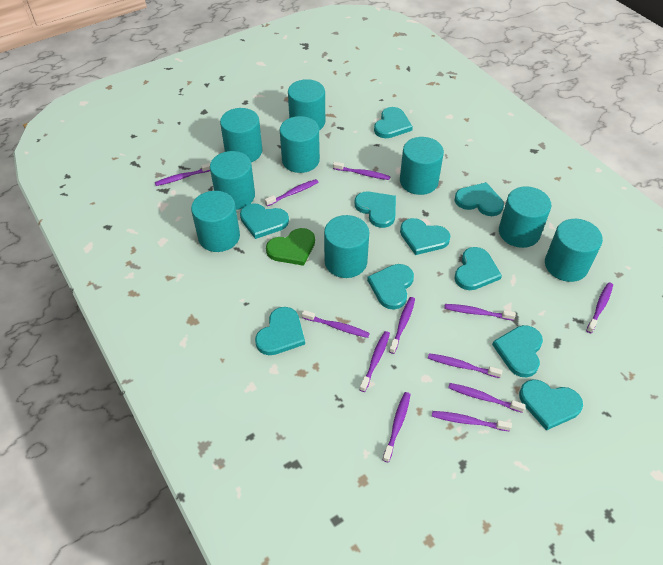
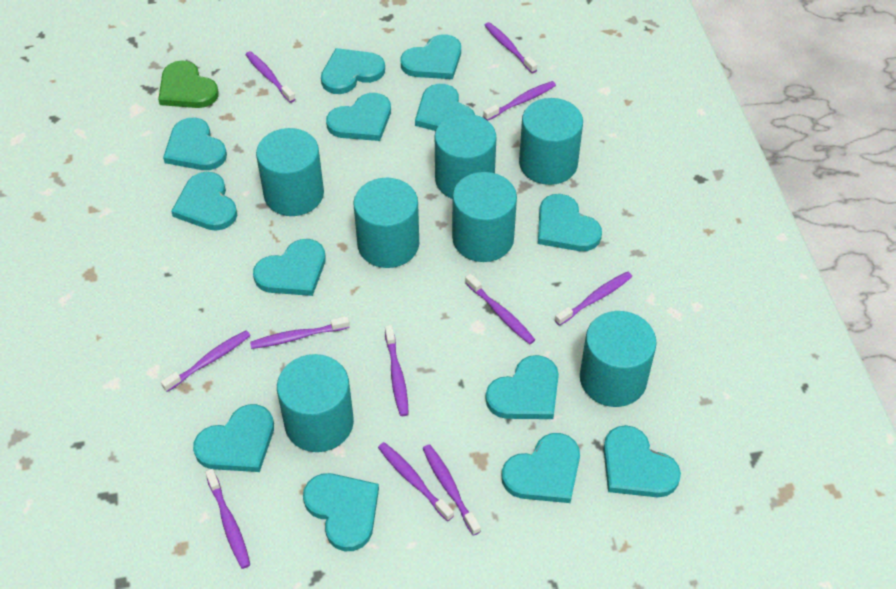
purple toothbrush: 12 -> 11
turquoise cylinder: 9 -> 7
turquoise heart: 10 -> 13

